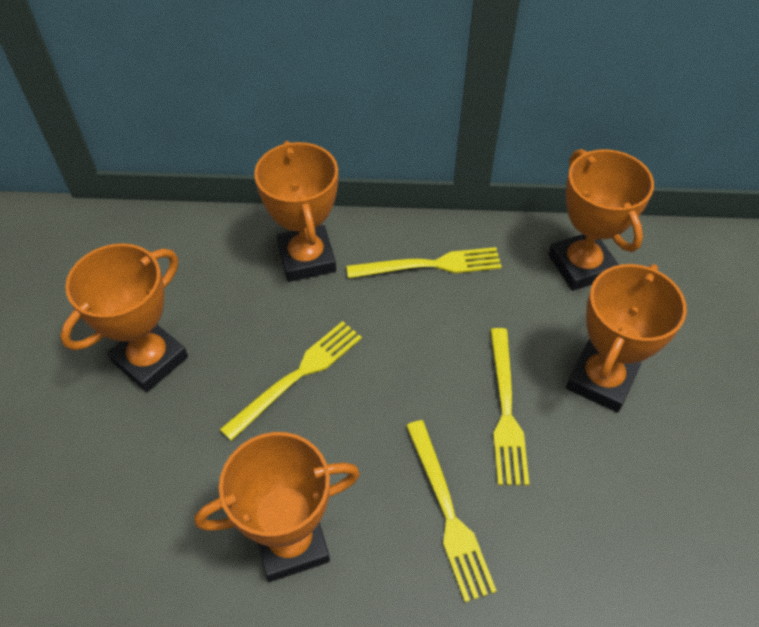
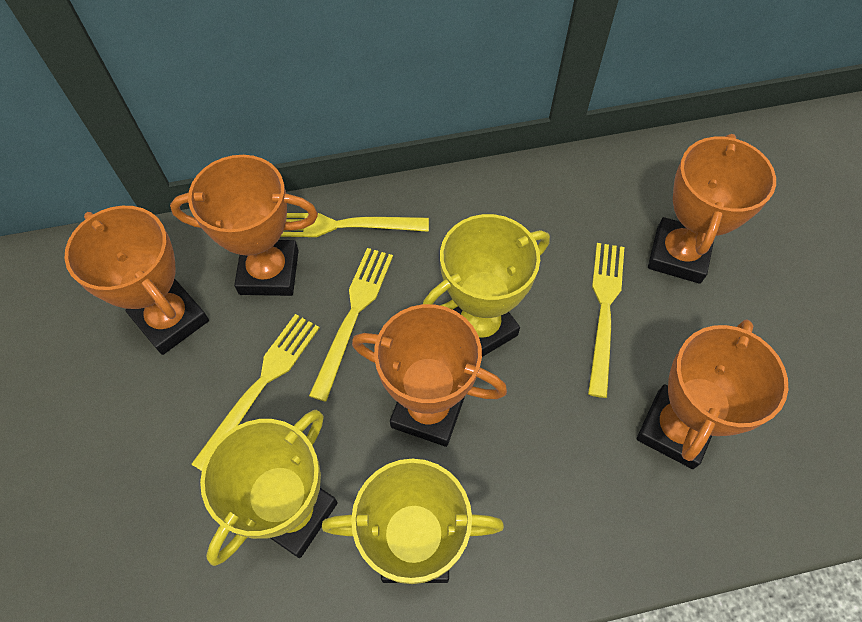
yellow trophy: 0 -> 3

